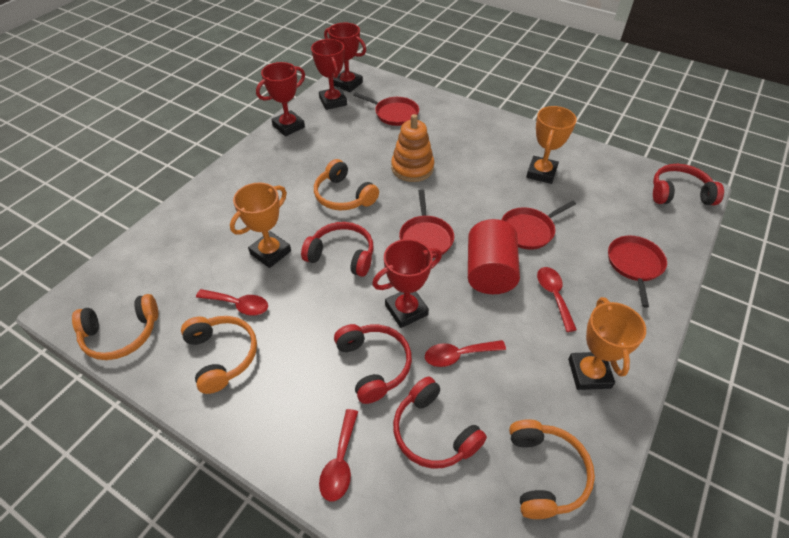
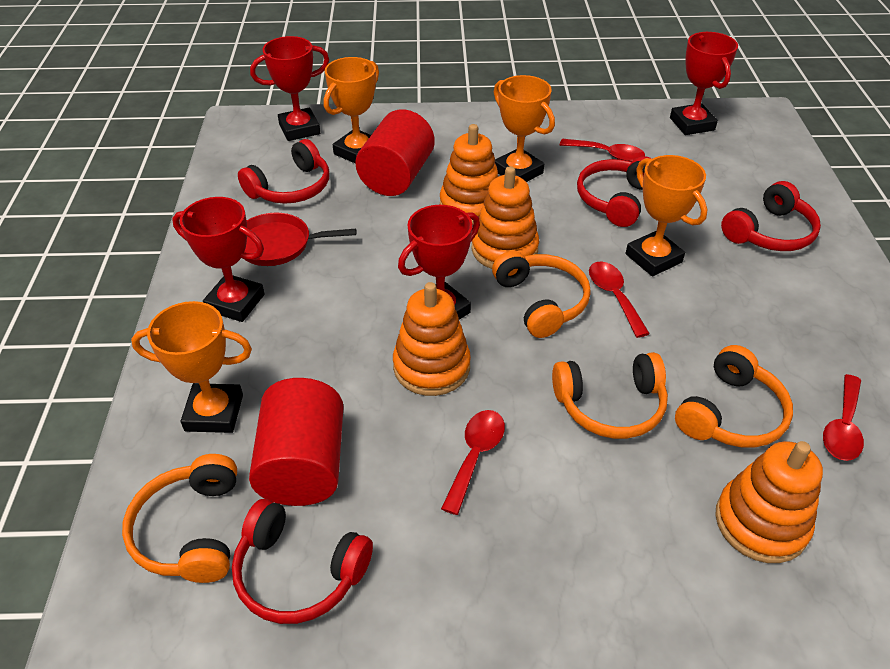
orange stacking toy: 1 -> 4
orange trophy: 3 -> 4
red cylinder: 1 -> 2
red pan: 4 -> 1

